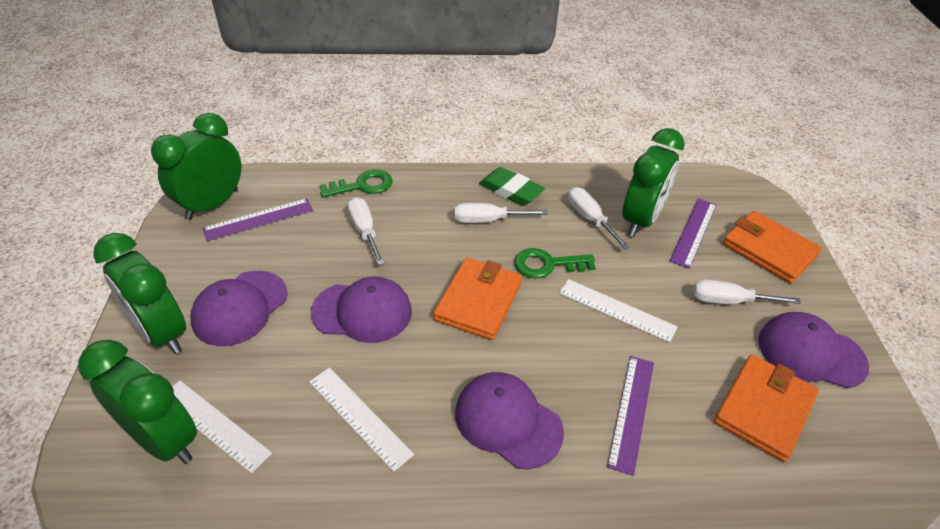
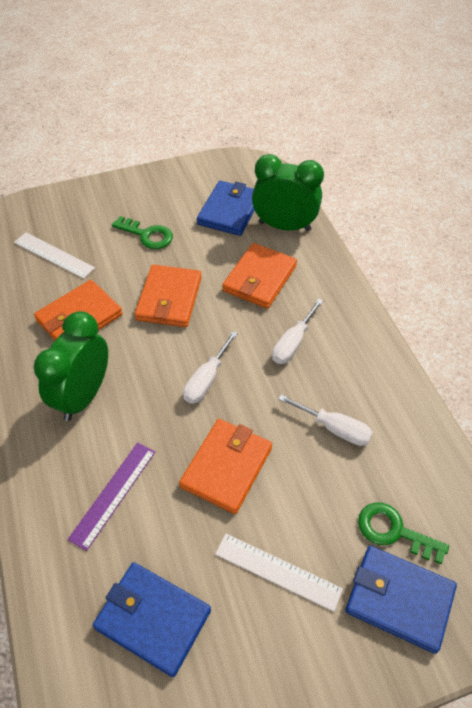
blue wallet: 0 -> 3
green clock: 4 -> 2
green eraser: 1 -> 0
orange wallet: 3 -> 4
purple cap: 4 -> 0
purple ruler: 3 -> 1
white ruler: 3 -> 2
white screwdriver: 4 -> 3

